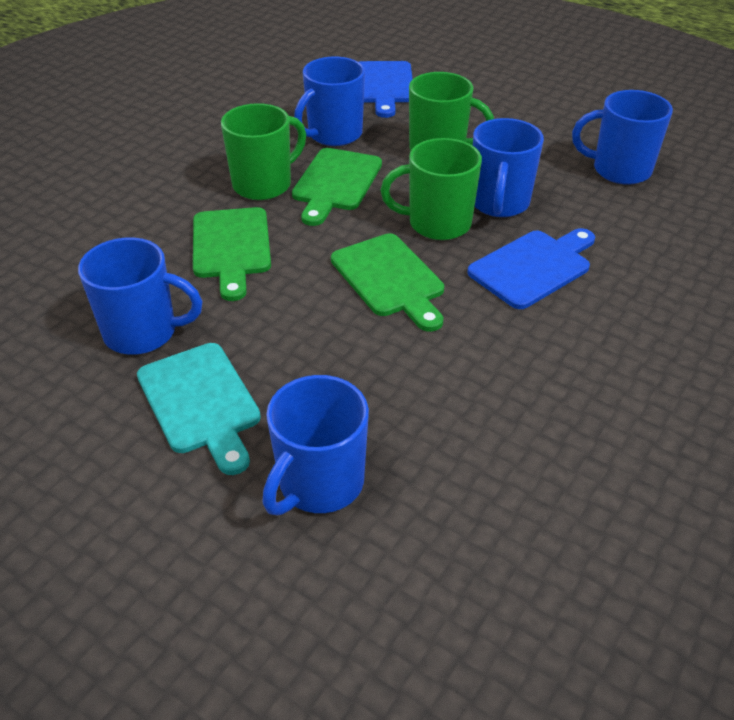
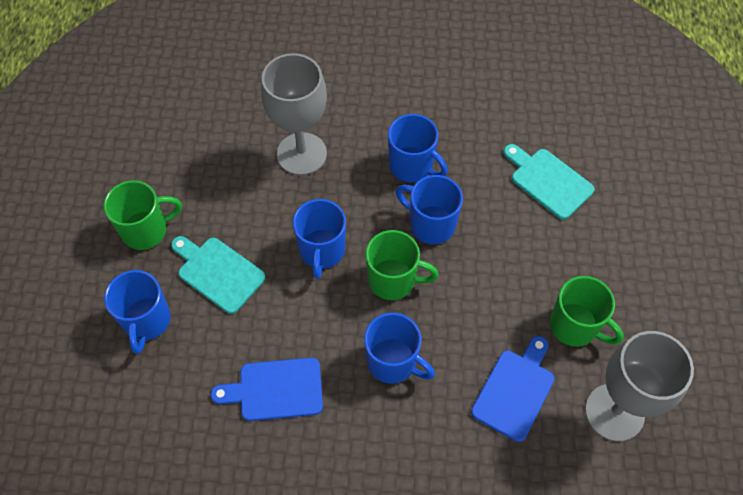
green cutting board: 3 -> 0
grey goblet: 0 -> 2
turquoise cutting board: 1 -> 2

